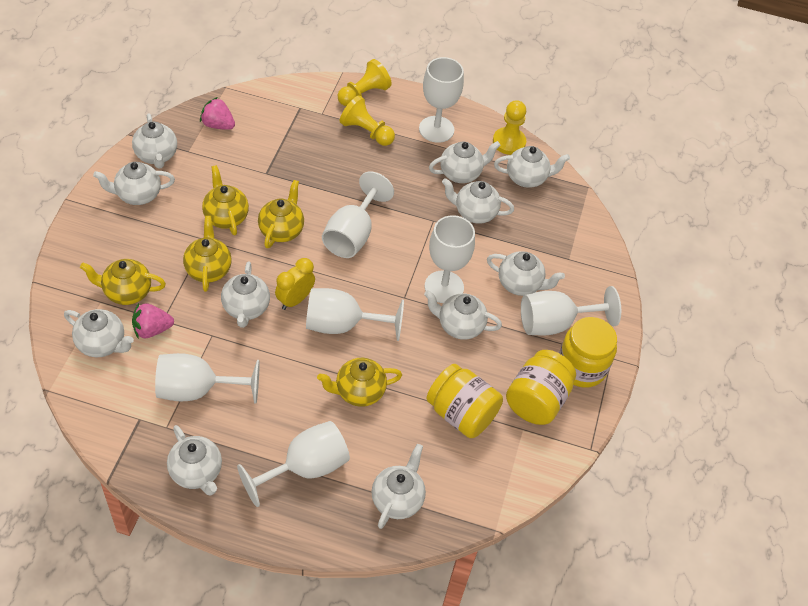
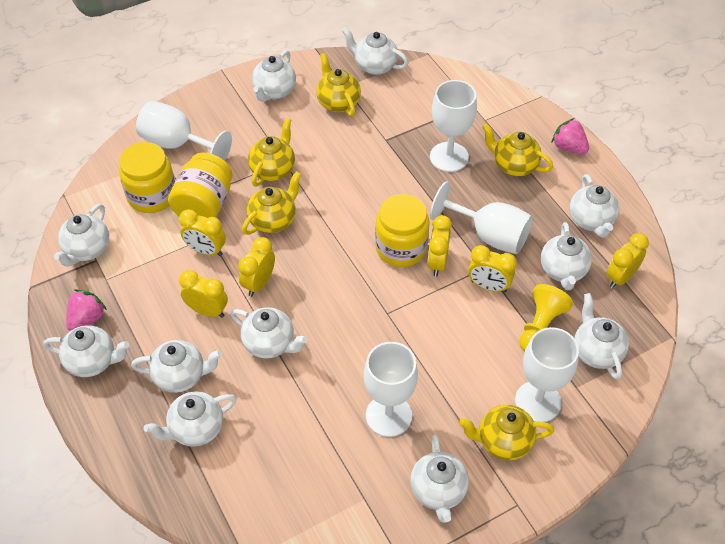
white goblet: 7 -> 5
yellow clock: 1 -> 6
yellow pawn: 3 -> 1

